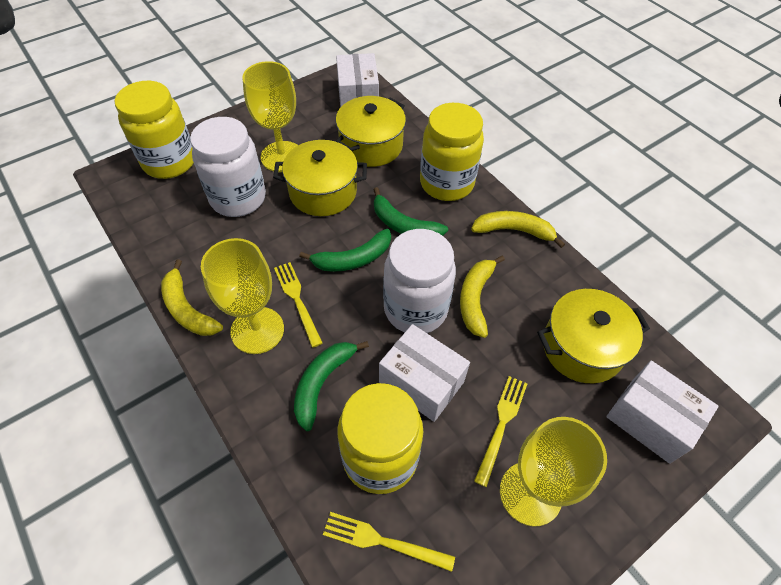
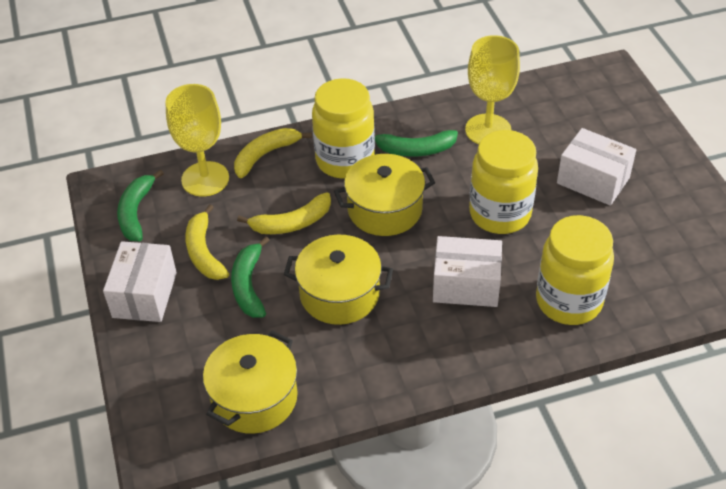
white jar: 2 -> 0
yellow fork: 3 -> 0
yellow goblet: 3 -> 2

